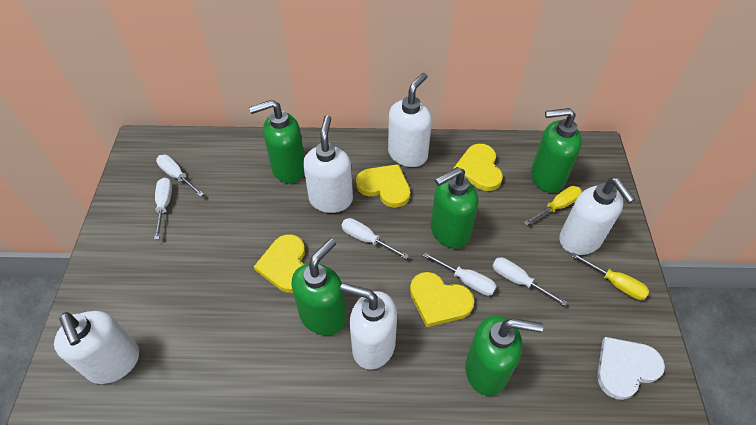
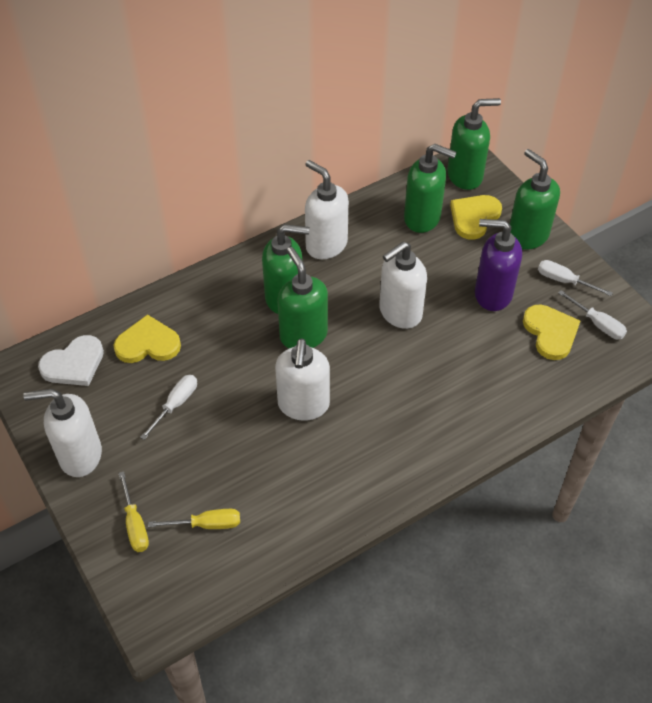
purple soap dispenser: 0 -> 1
white screwdriver: 5 -> 3
white soap dispenser: 5 -> 4
yellow heart: 4 -> 3

